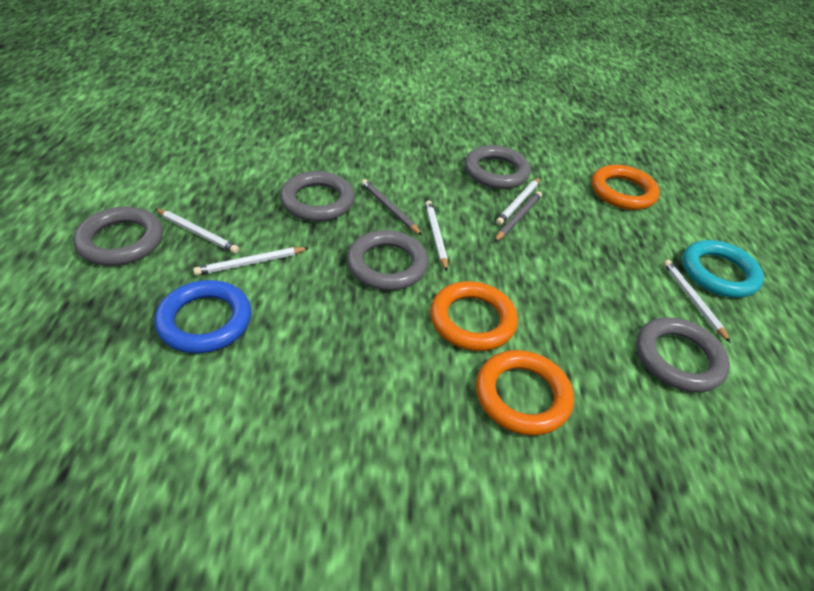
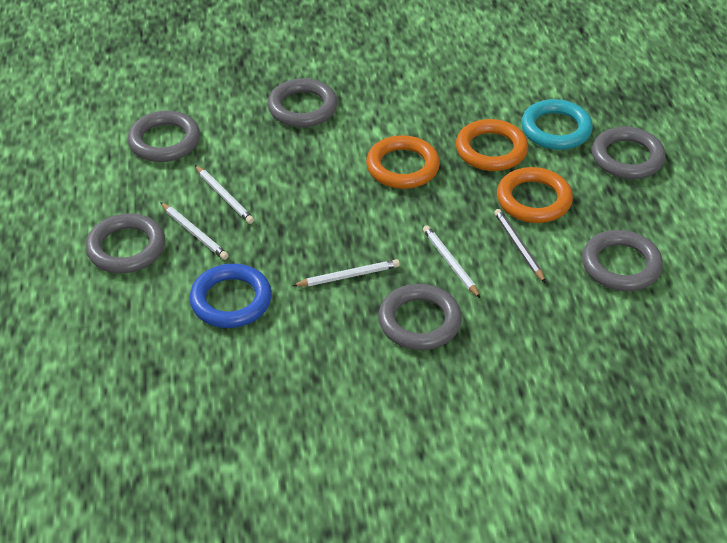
grey pencil: 2 -> 1
grey ring: 5 -> 6
white pencil: 5 -> 4

